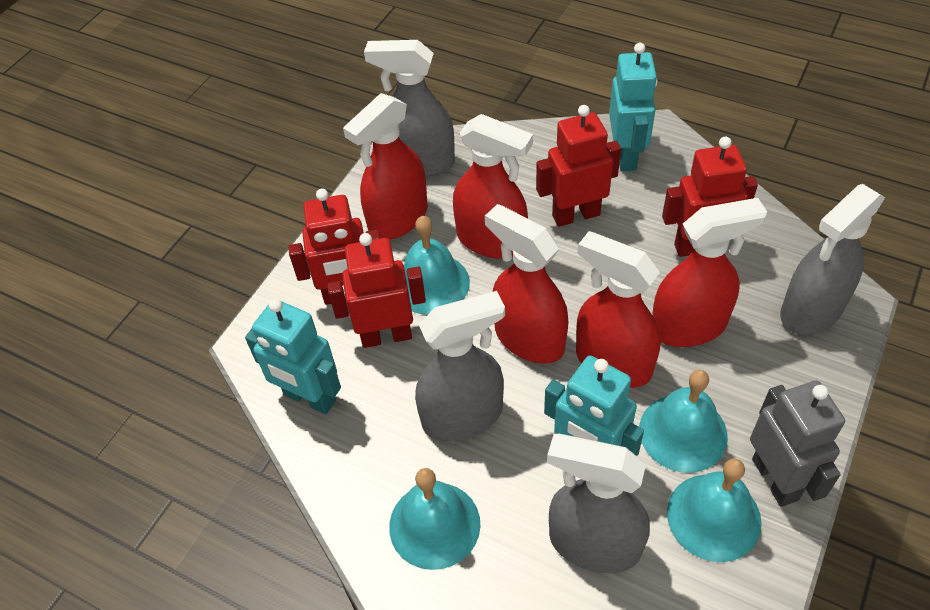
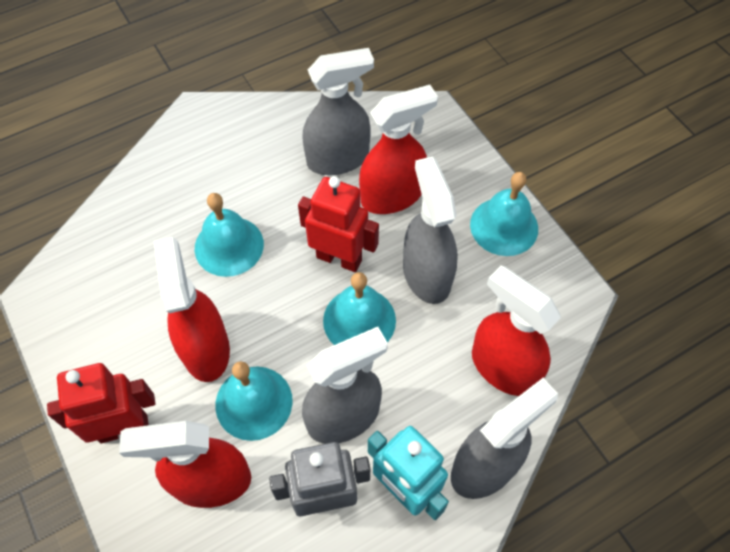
red robot: 4 -> 2
red spray bottle: 5 -> 4
turquoise robot: 3 -> 1

